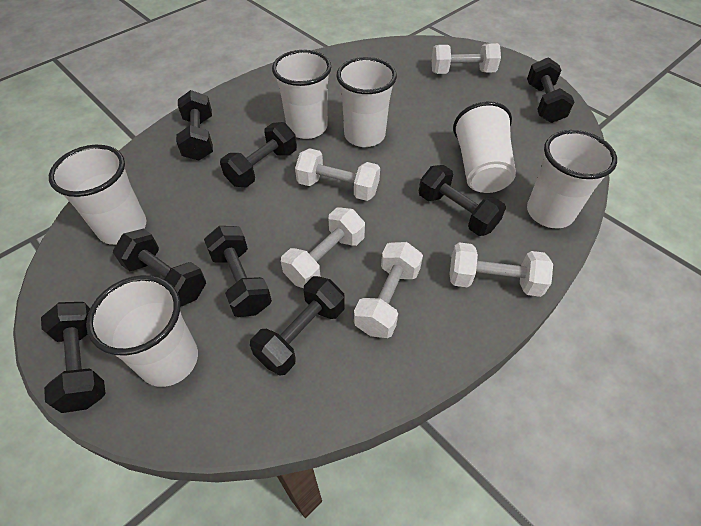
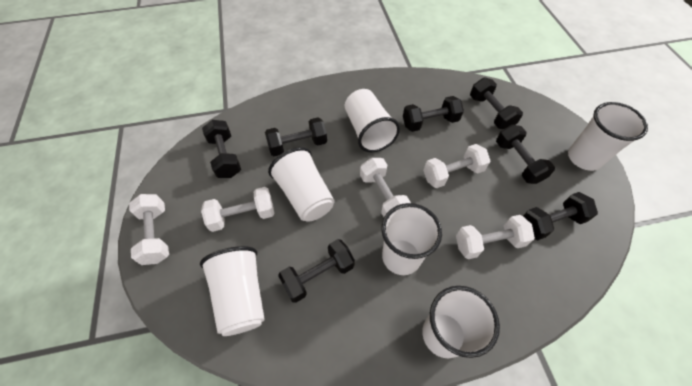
black dumbbell: 8 -> 7

